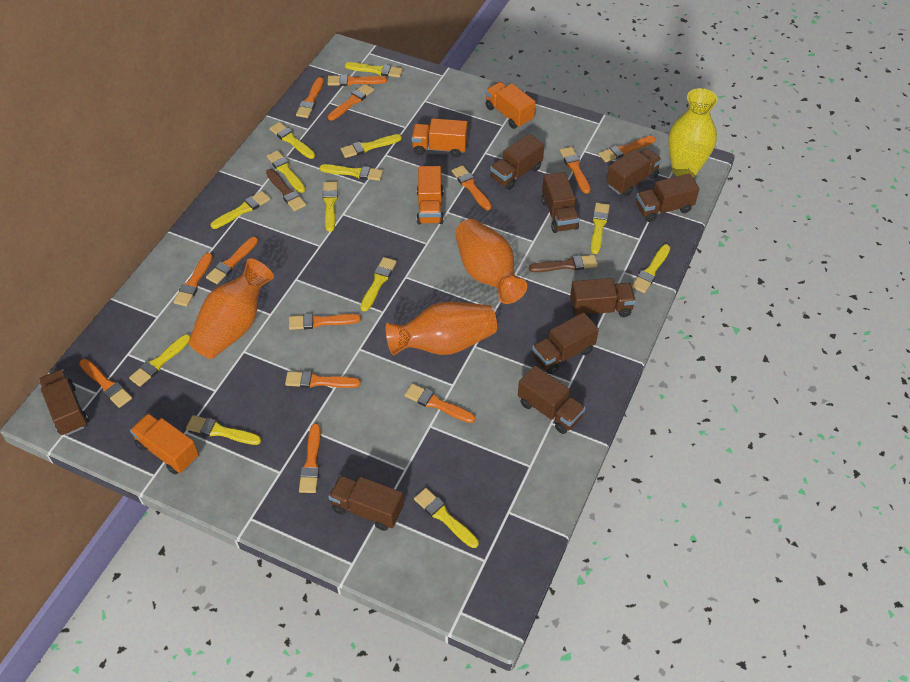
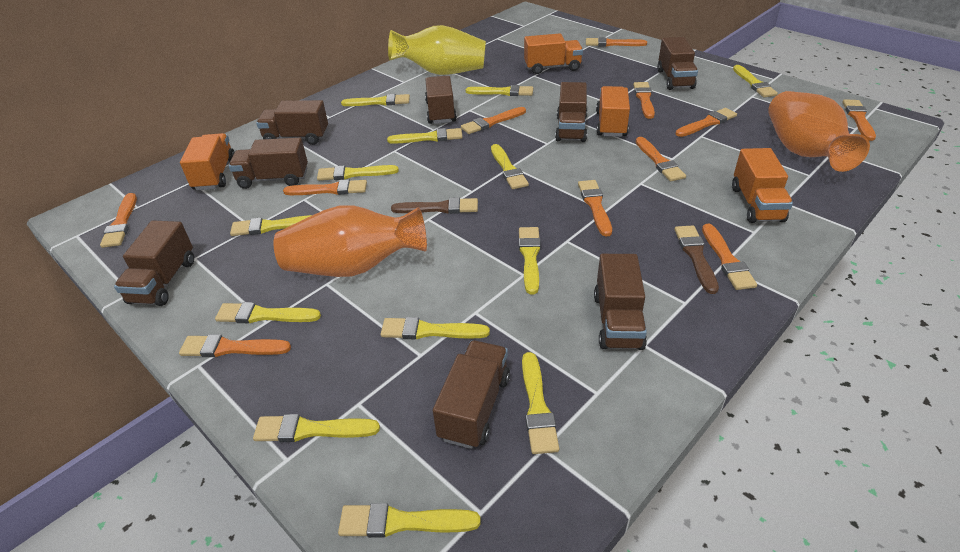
brown truck: 9 -> 8
orange brush: 13 -> 11
orange vase: 3 -> 2

